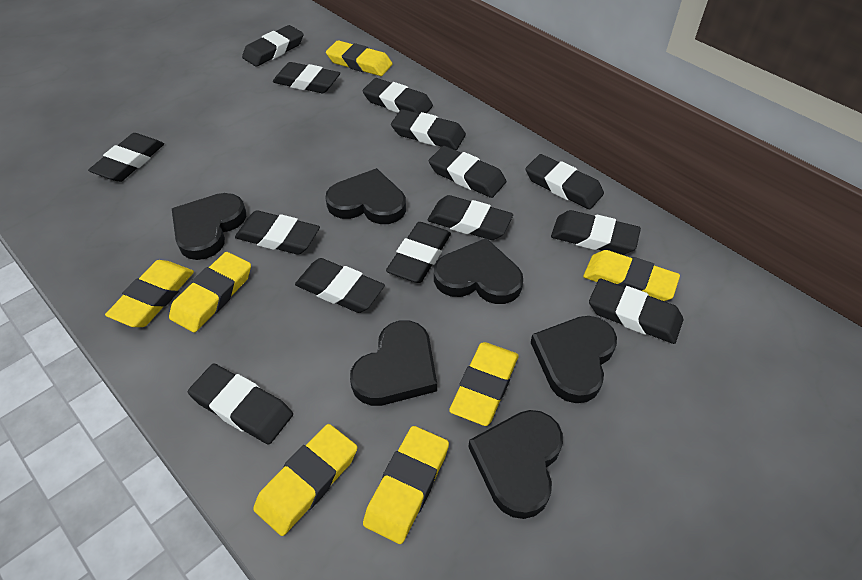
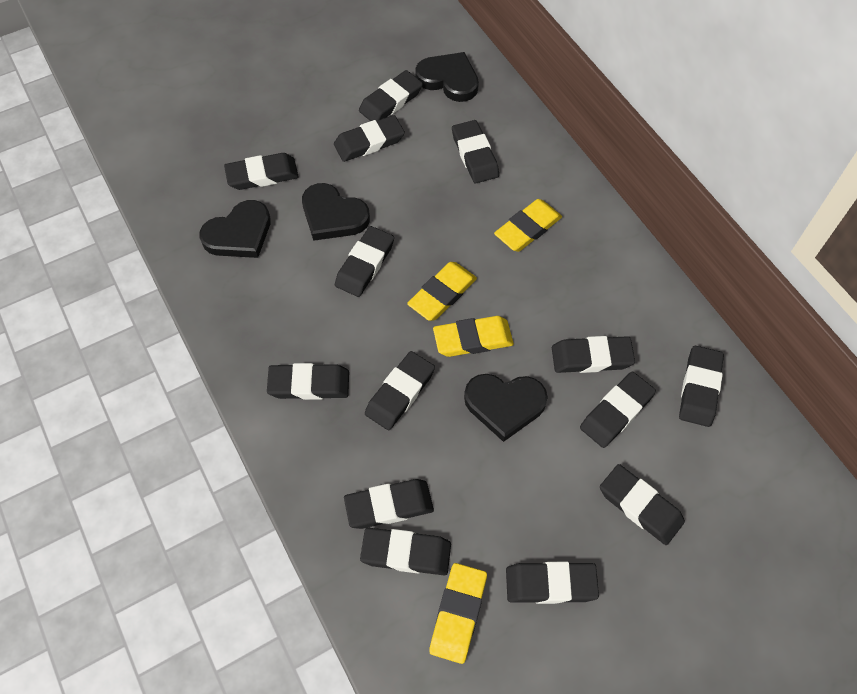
black heart: 6 -> 4
yellow eraser: 7 -> 4

